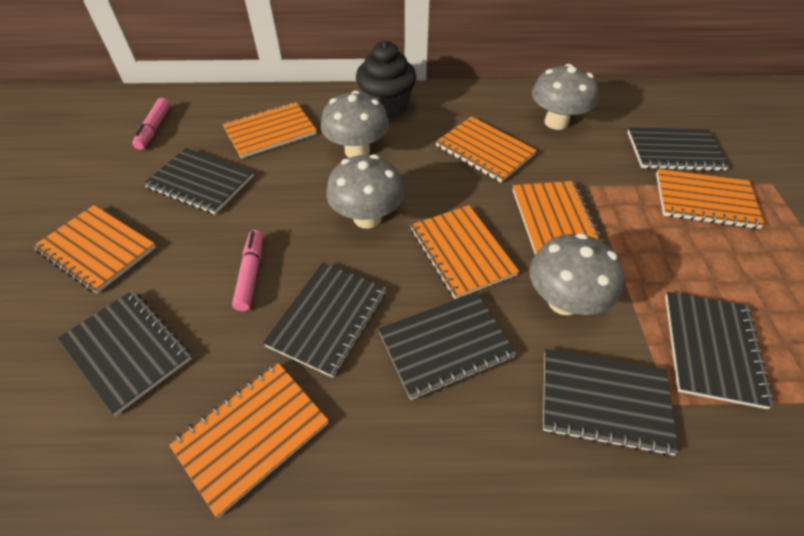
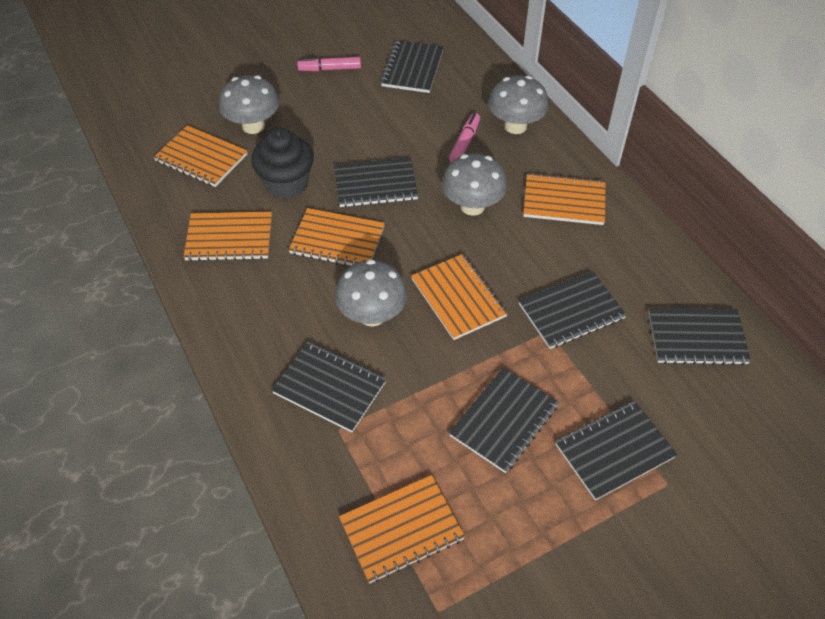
orange notebook: 7 -> 6

